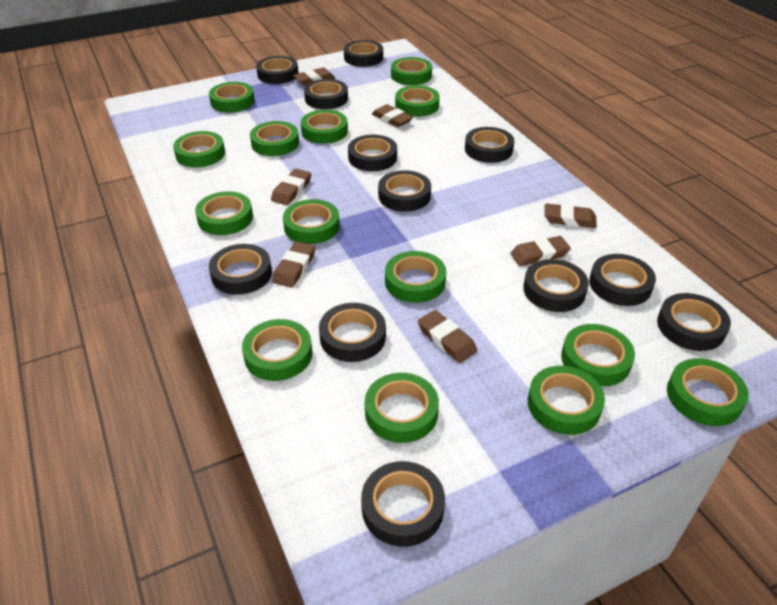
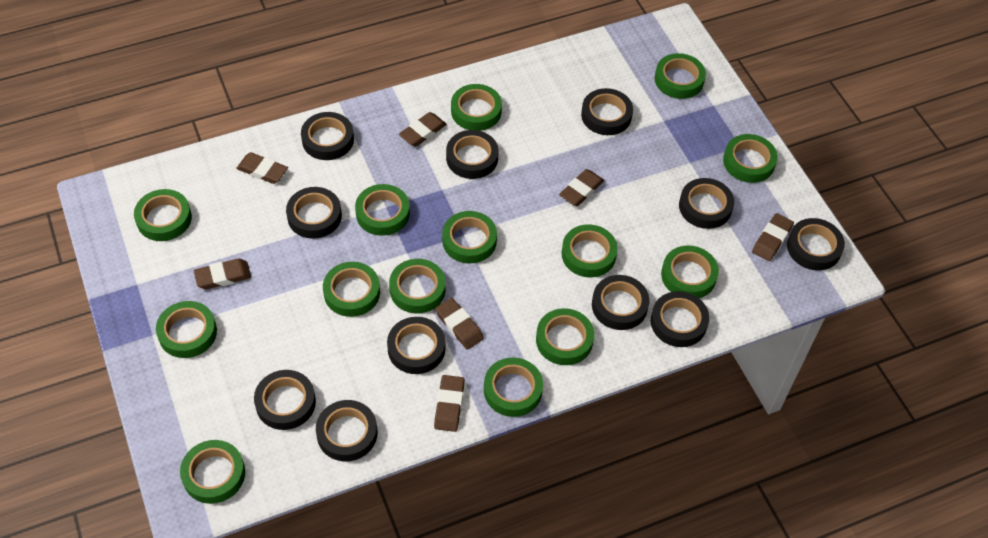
black tape: 12 -> 11

